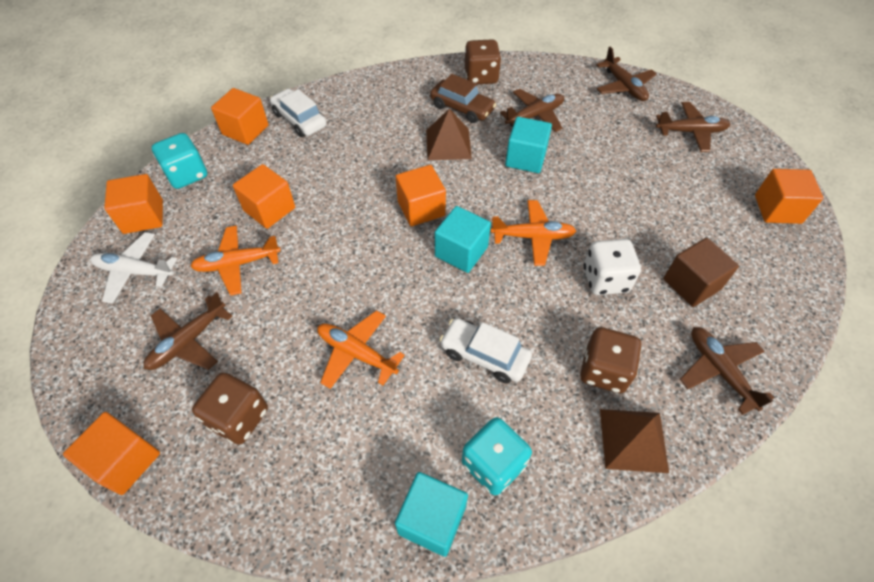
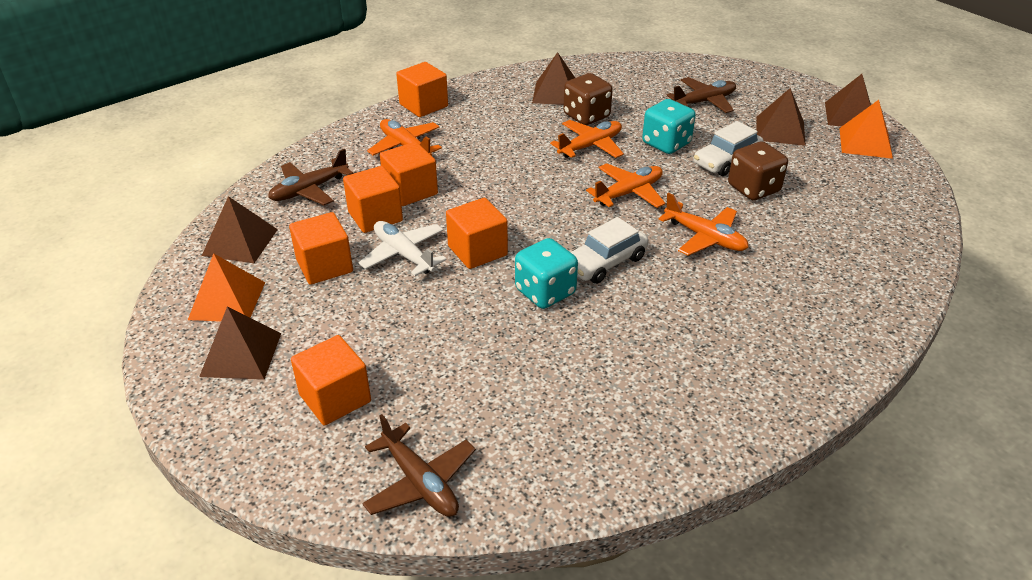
brown car: 1 -> 0
brown cube: 1 -> 0
brown dice: 3 -> 2
brown plane: 5 -> 3
brown pyramid: 2 -> 5
orange plane: 3 -> 4
orange pyramid: 0 -> 2
turquoise cube: 3 -> 0
white dice: 1 -> 0

